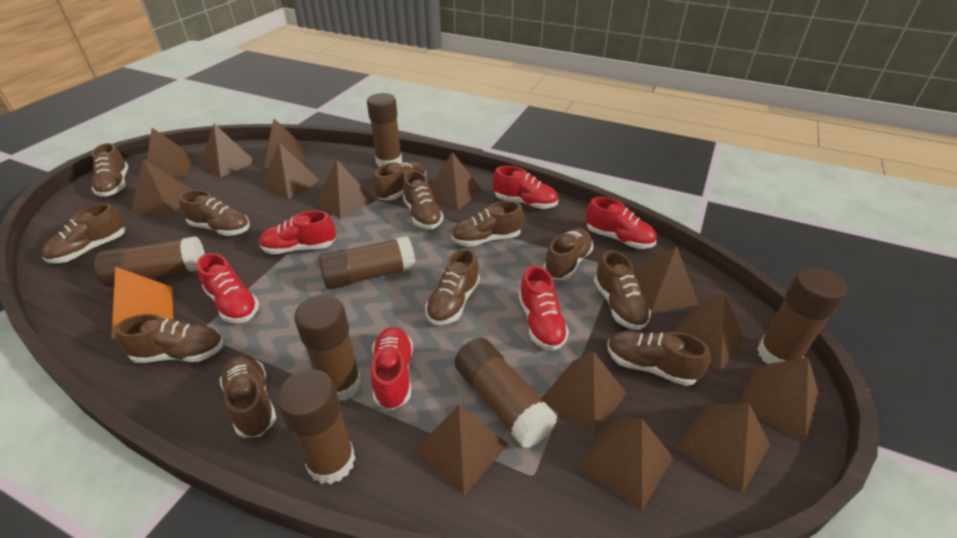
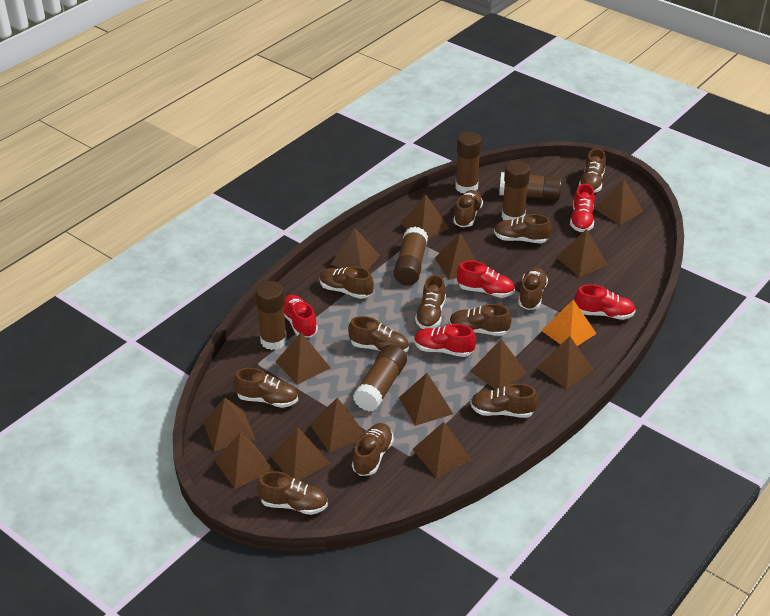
brown glue stick: 7 -> 6
red shoe: 6 -> 5

